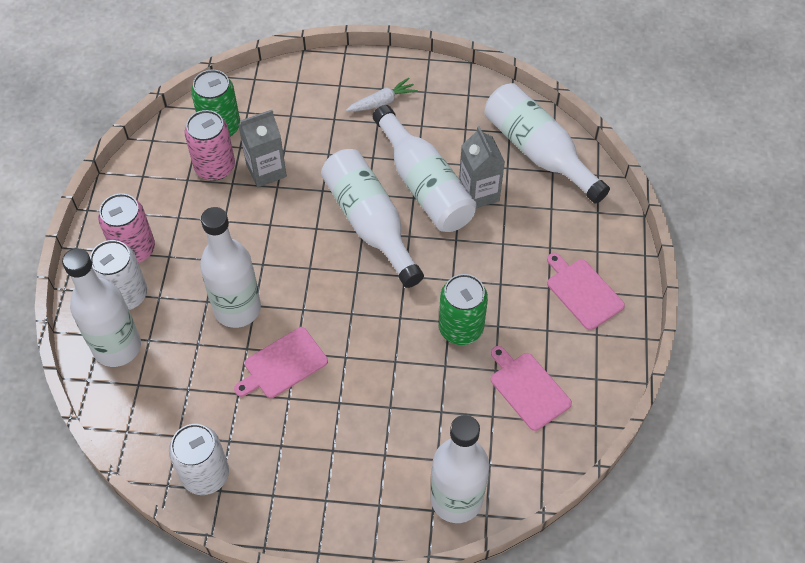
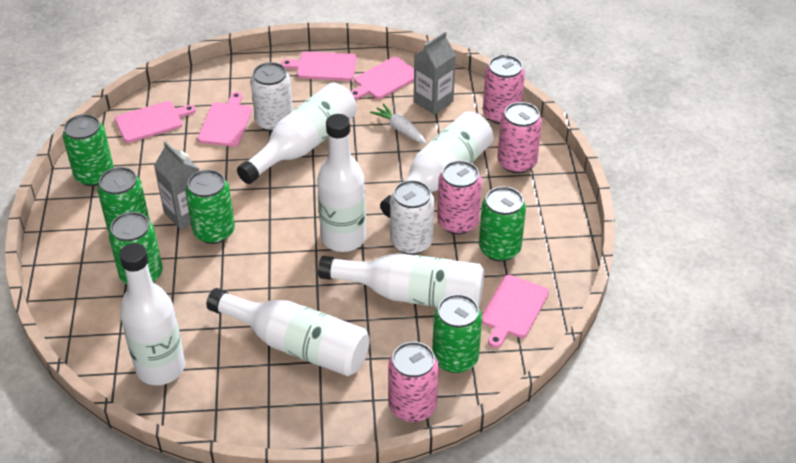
green can: 2 -> 6
pink can: 2 -> 4
pink cutting board: 3 -> 5

